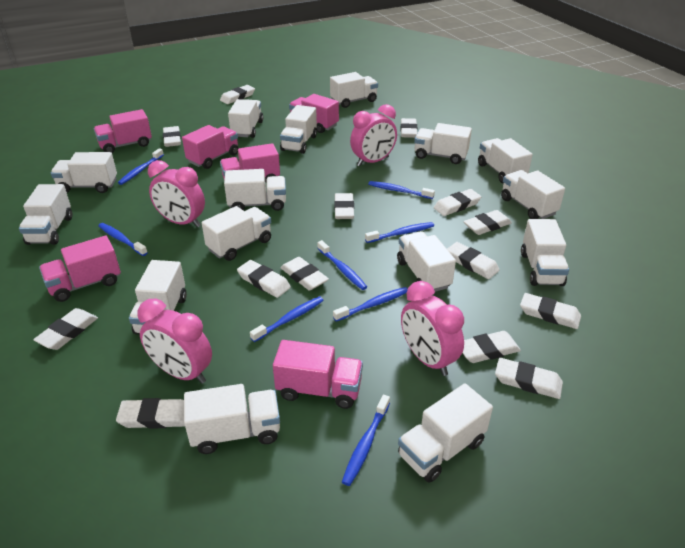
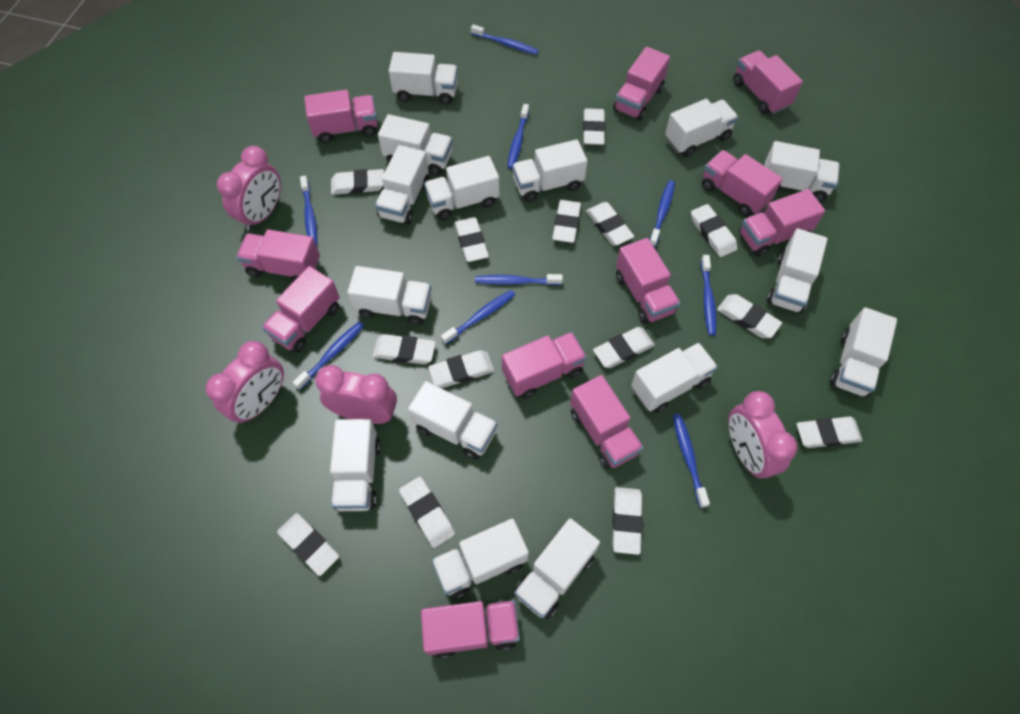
blue toothbrush: 8 -> 9
pink truck: 6 -> 11

